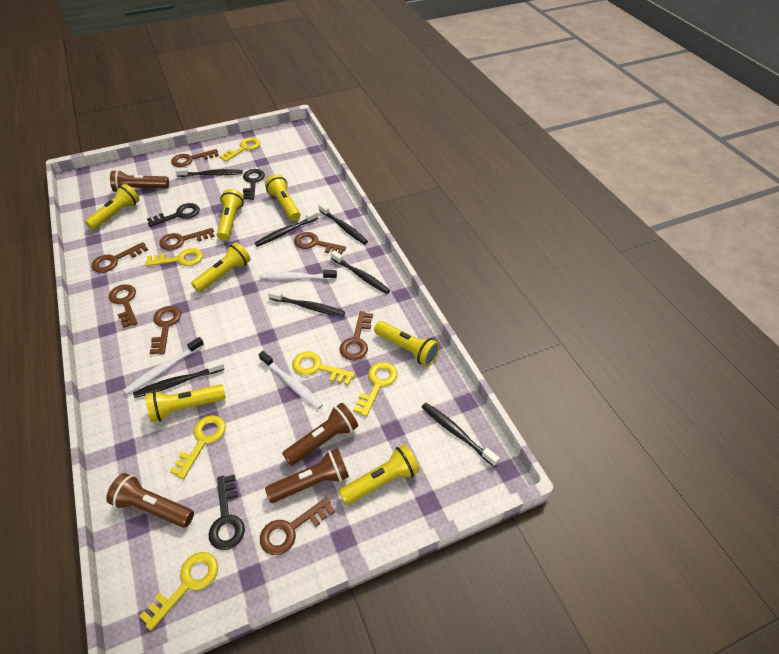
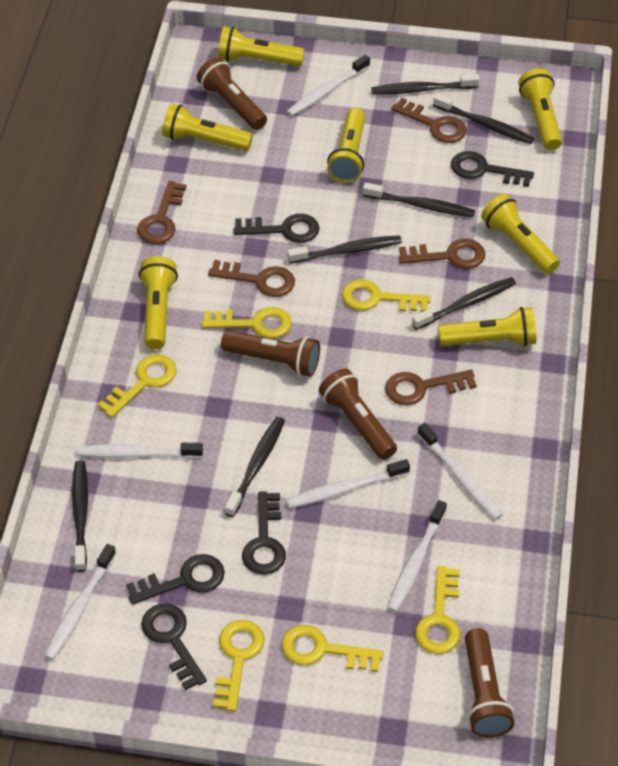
black key: 3 -> 5
brown key: 8 -> 5
white toothbrush: 3 -> 6

